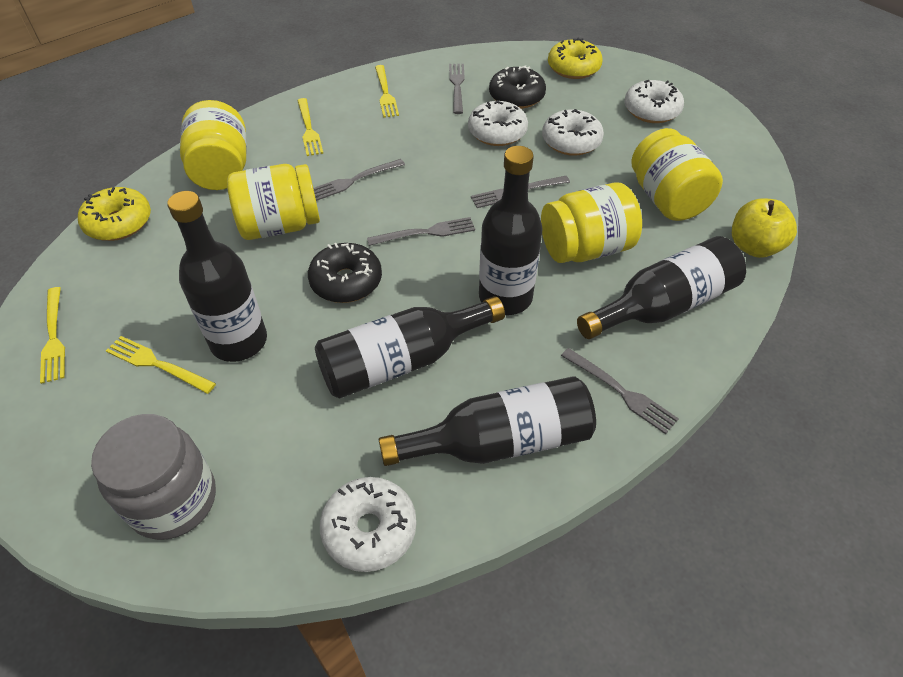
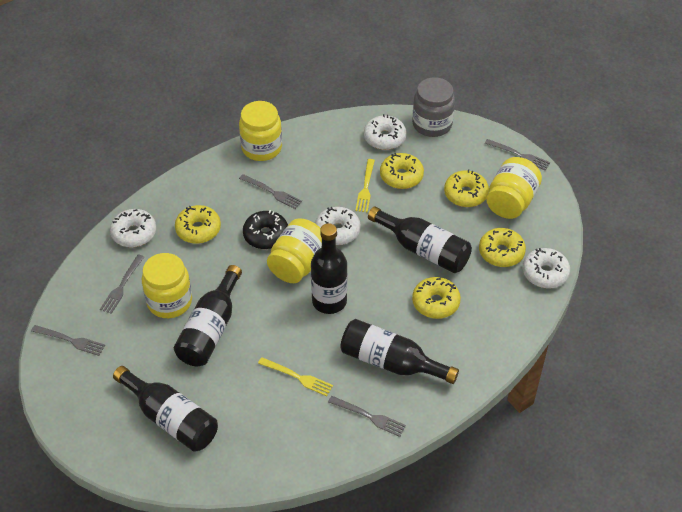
black donut: 2 -> 1
yellow apple: 1 -> 0
yellow donut: 2 -> 5
yellow fork: 4 -> 2

